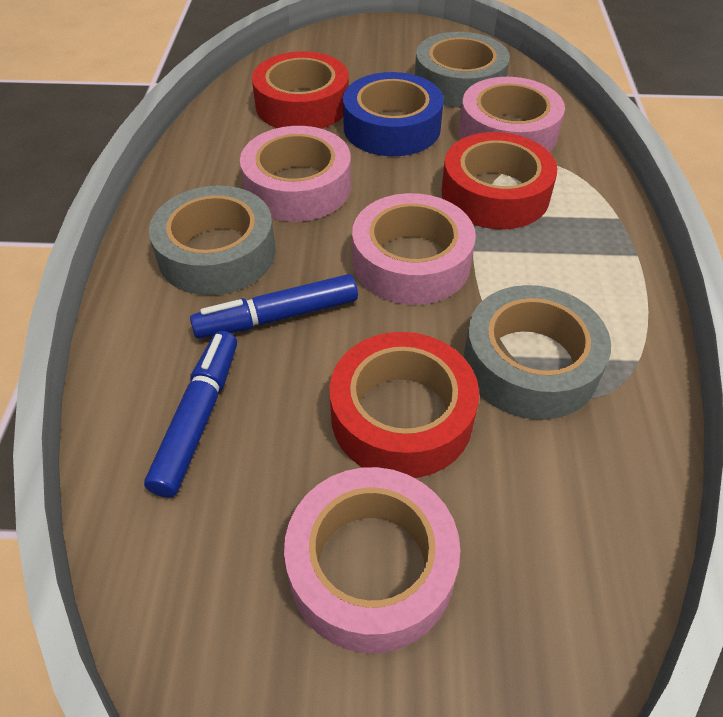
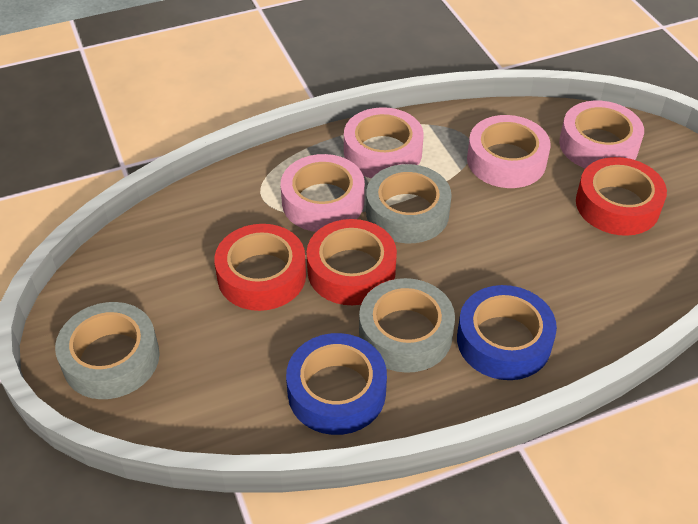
blue marker: 2 -> 0
blue tape: 1 -> 2

